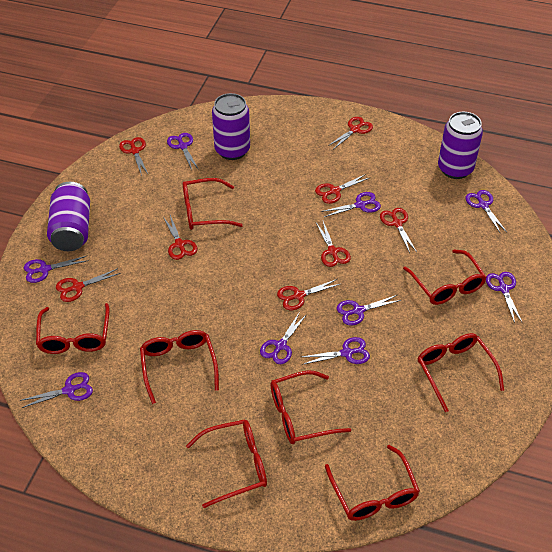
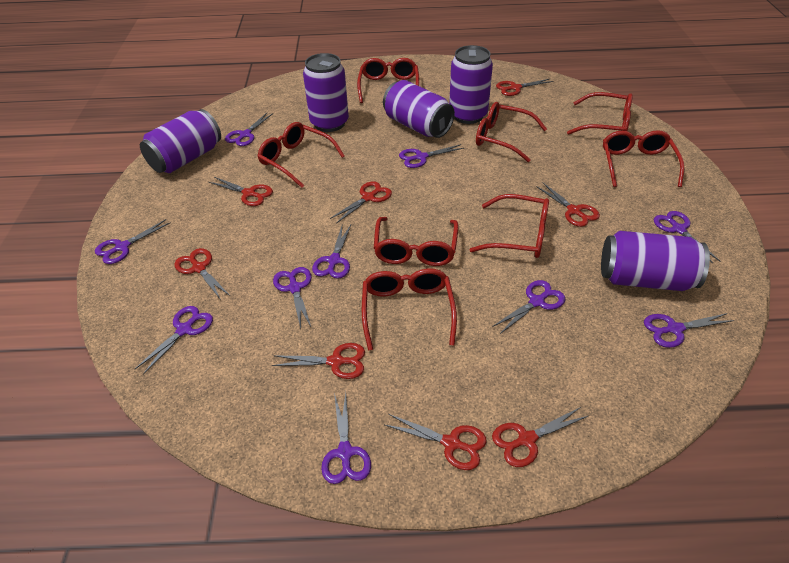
purple can: 3 -> 5
purple scissors: 9 -> 10

